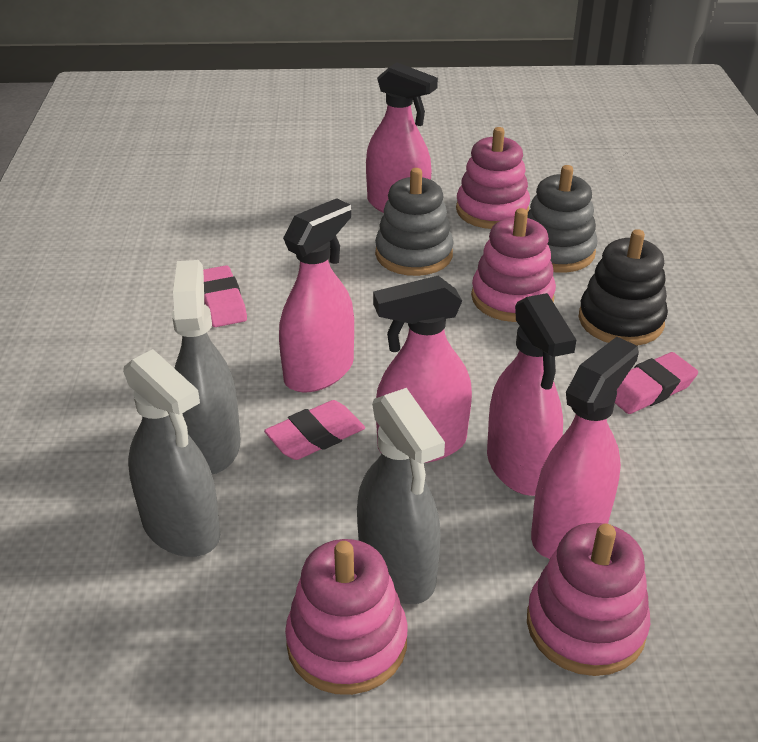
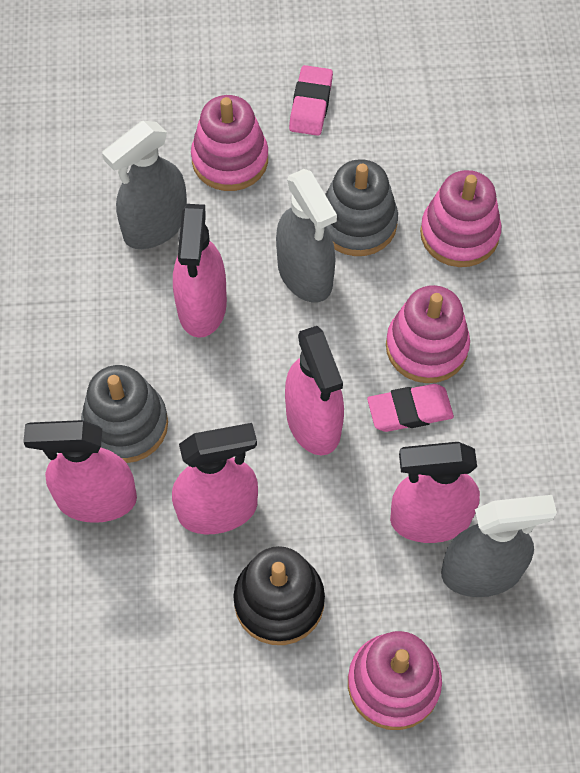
pink eraser: 3 -> 2

